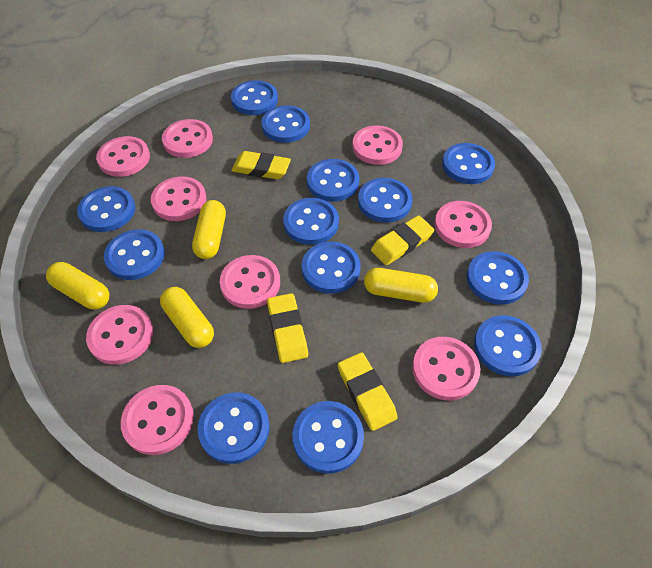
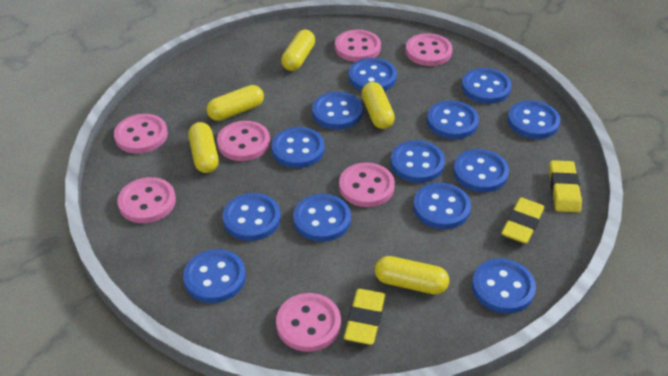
pink button: 9 -> 7
yellow capsule: 4 -> 5
yellow eraser: 4 -> 3

